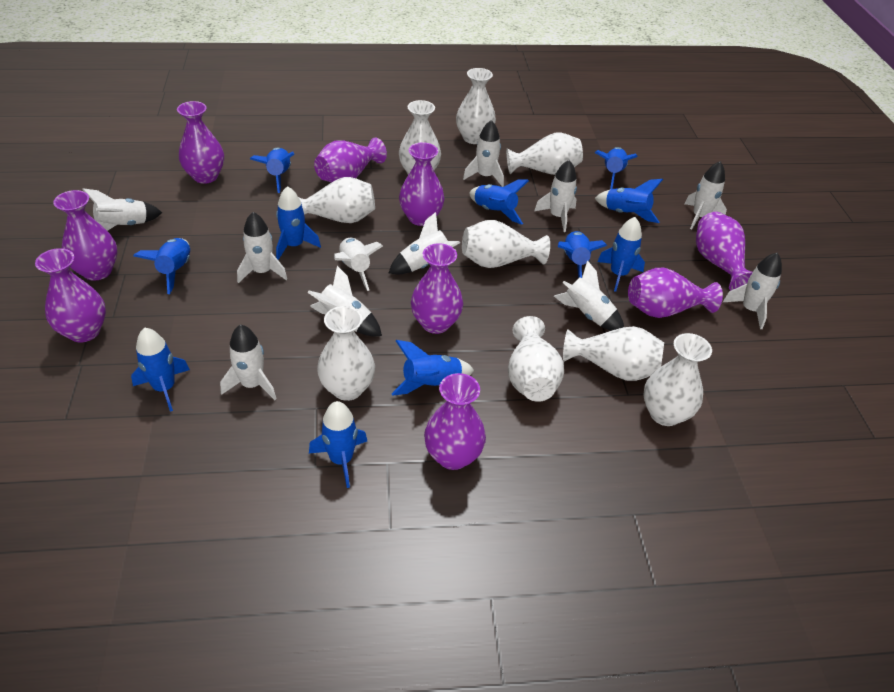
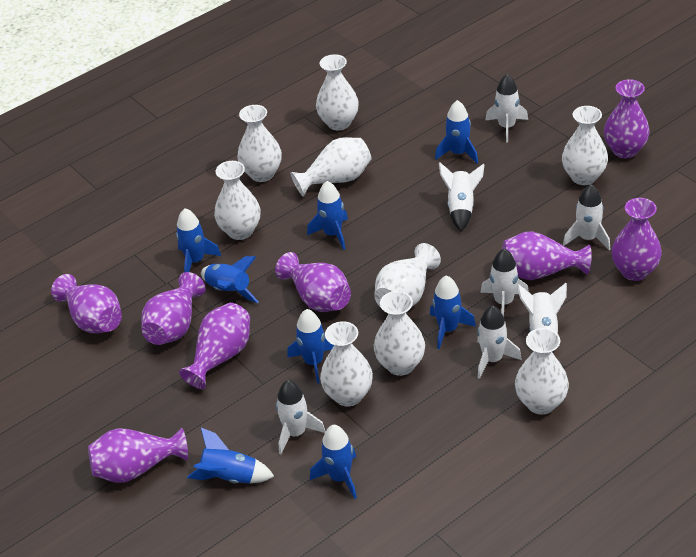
blue rocket: 11 -> 8
purple vase: 9 -> 8
white rocket: 11 -> 7

